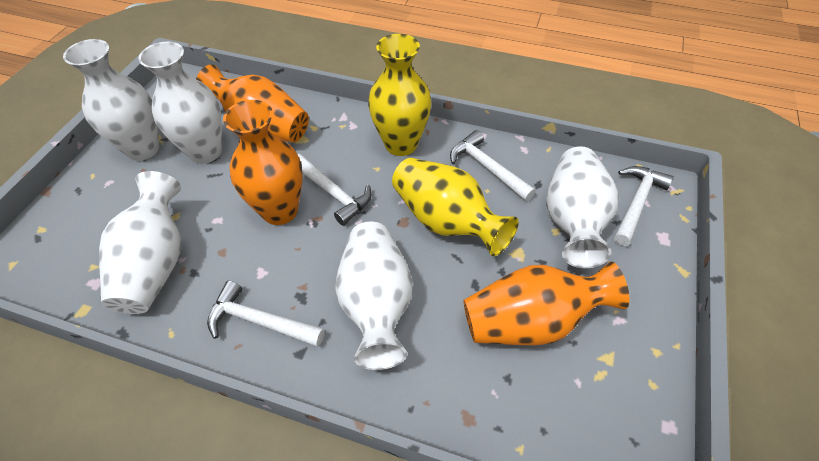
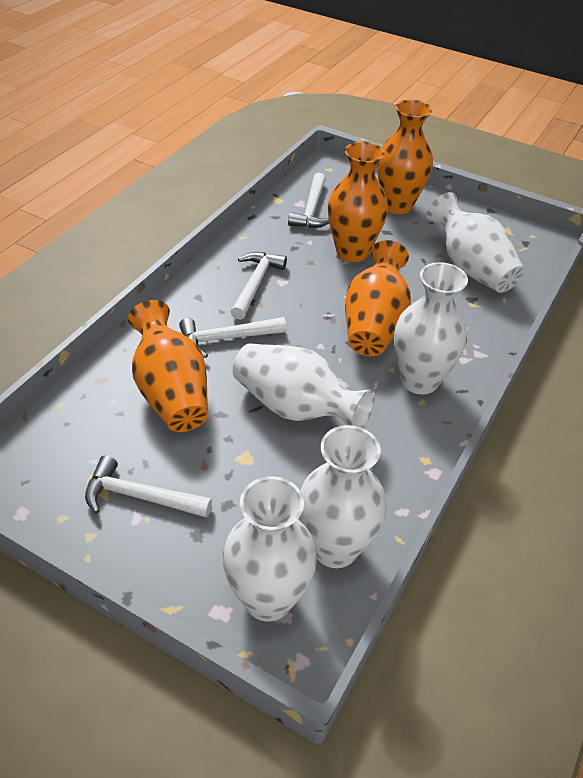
orange vase: 3 -> 4
yellow vase: 2 -> 0

